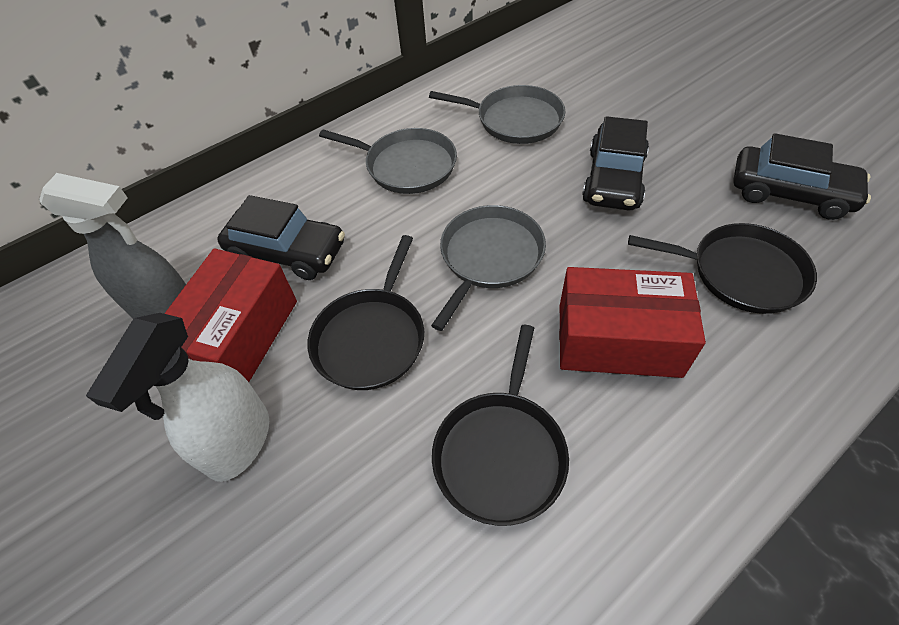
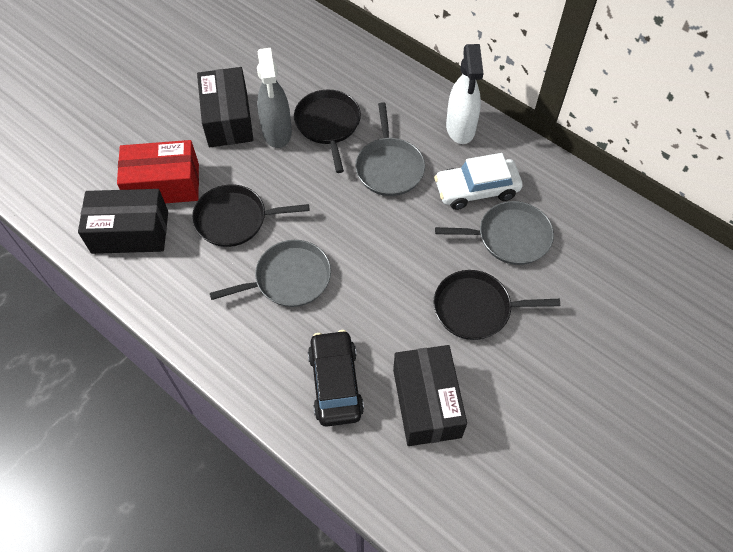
black box: 0 -> 3
black car: 3 -> 1
red box: 2 -> 1
white car: 0 -> 1

